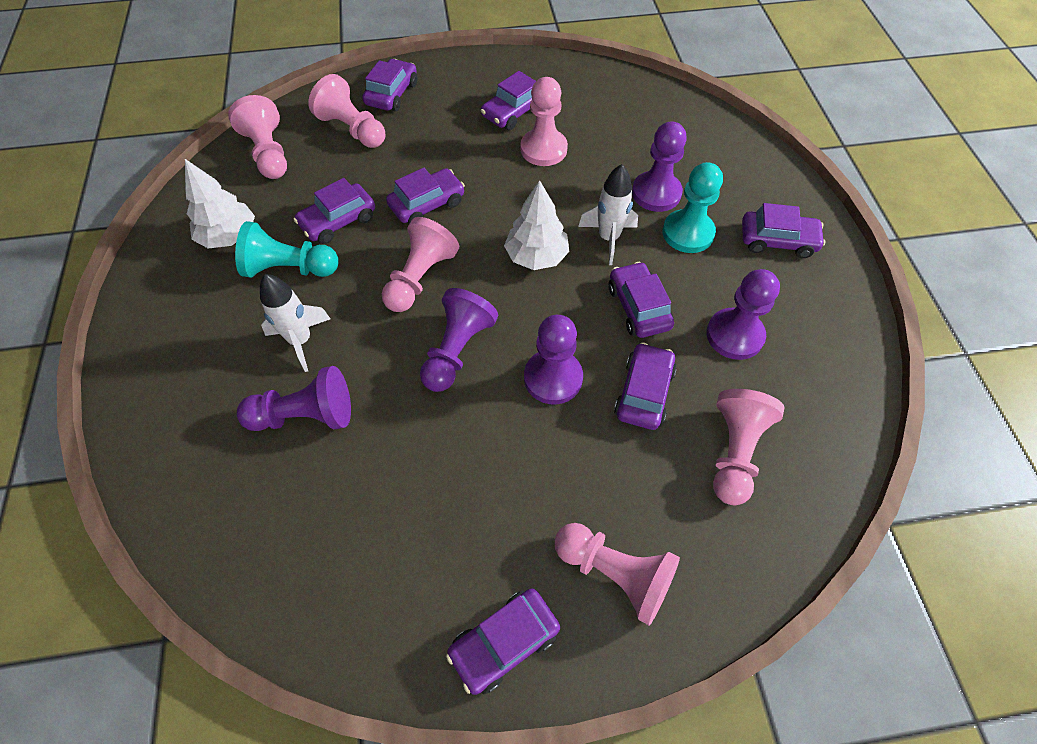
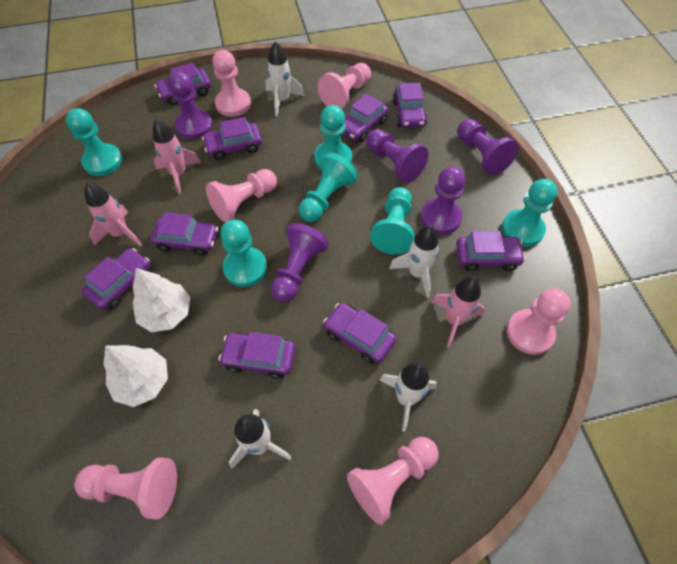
pink rocket: 0 -> 3
purple car: 8 -> 9
turquoise pawn: 2 -> 6
white rocket: 2 -> 4

